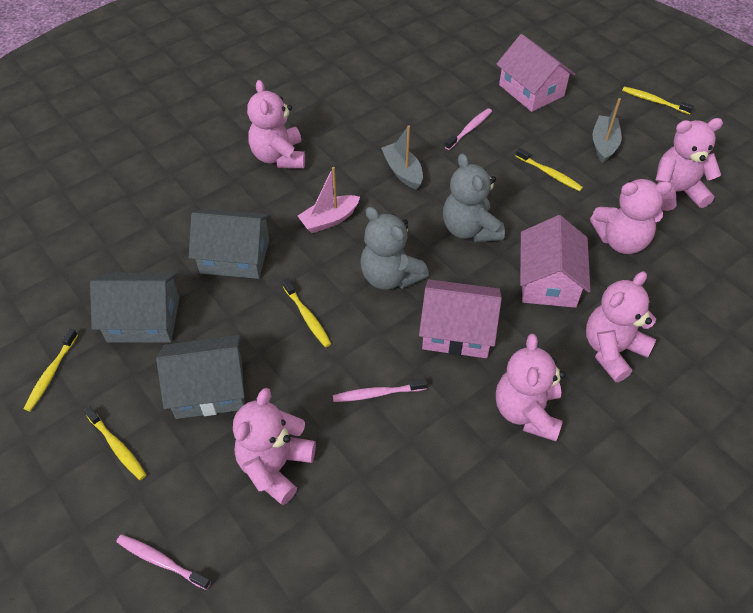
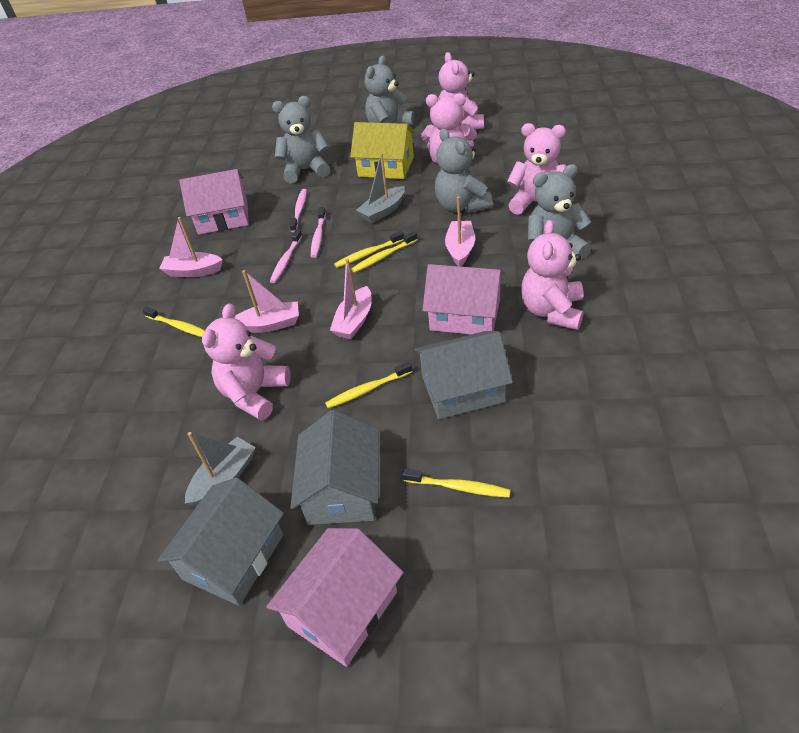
grey teddy bear: 2 -> 4
pink boat: 1 -> 4
pink teddy bear: 6 -> 5
yellow house: 0 -> 1

